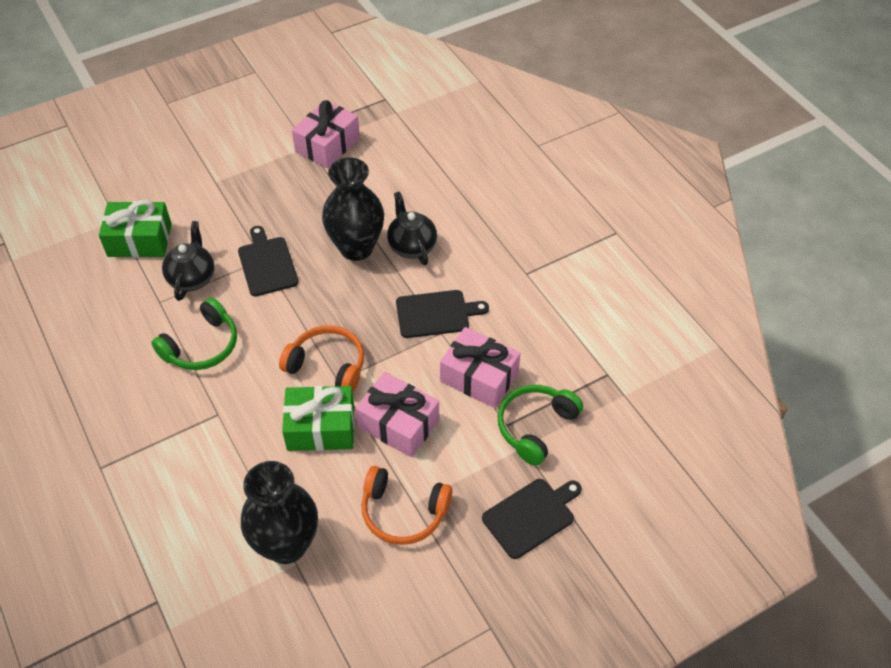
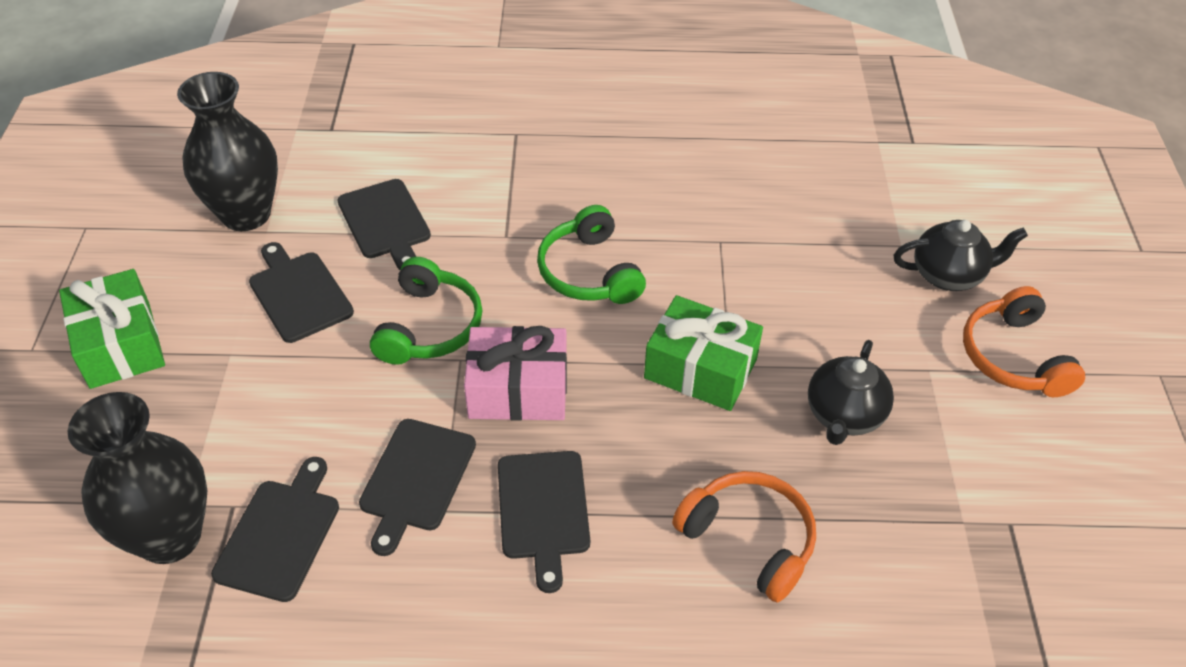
black cutting board: 3 -> 5
pink gift: 3 -> 1

